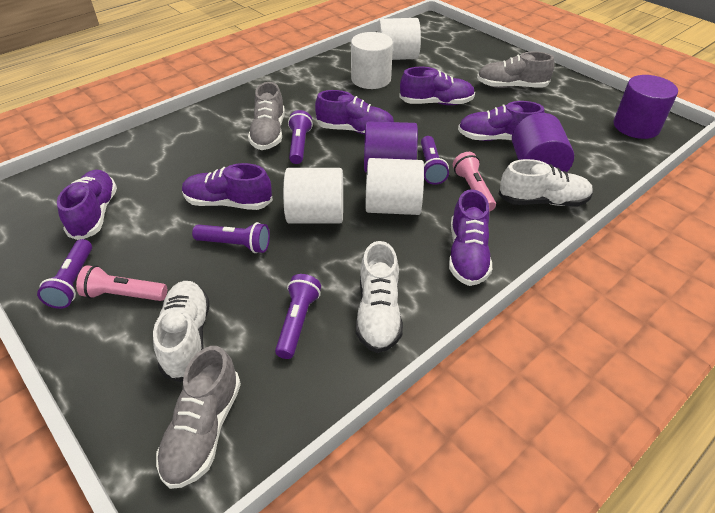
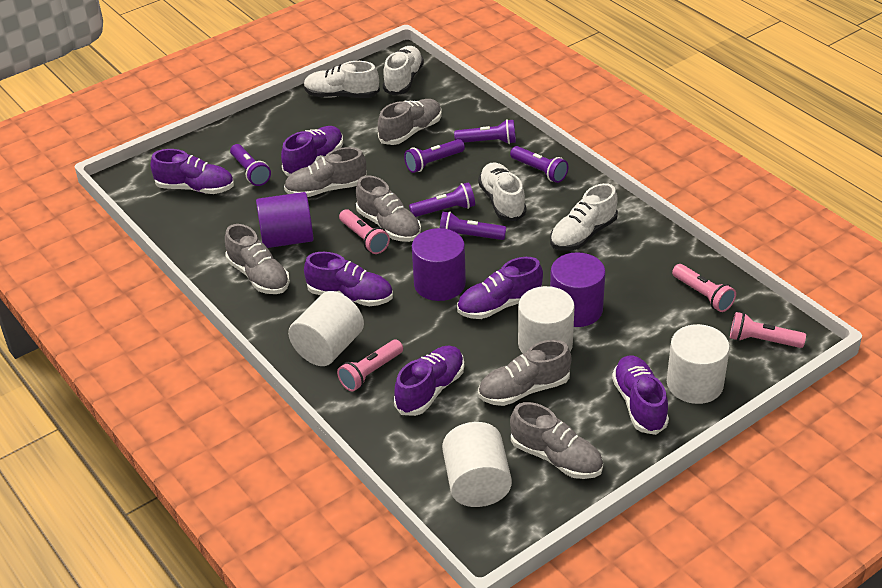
grey shoe: 3 -> 6
pink flashlight: 2 -> 4
purple flashlight: 5 -> 6
white shoe: 3 -> 4

